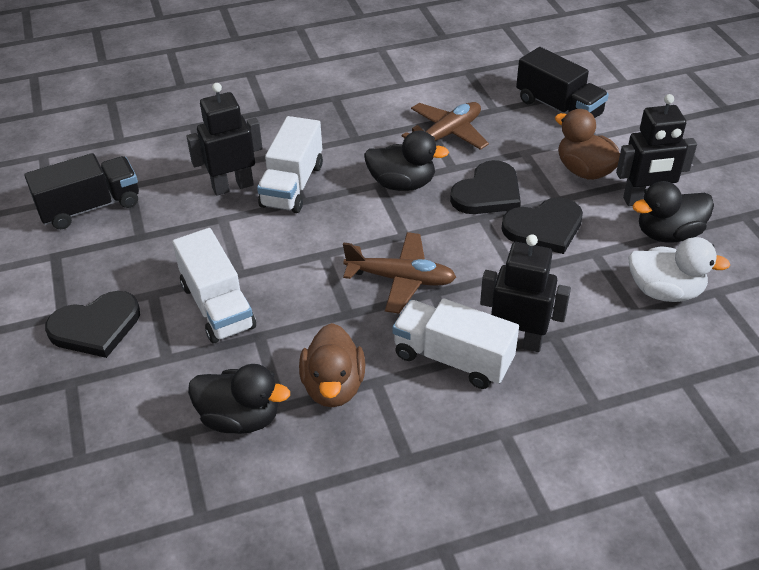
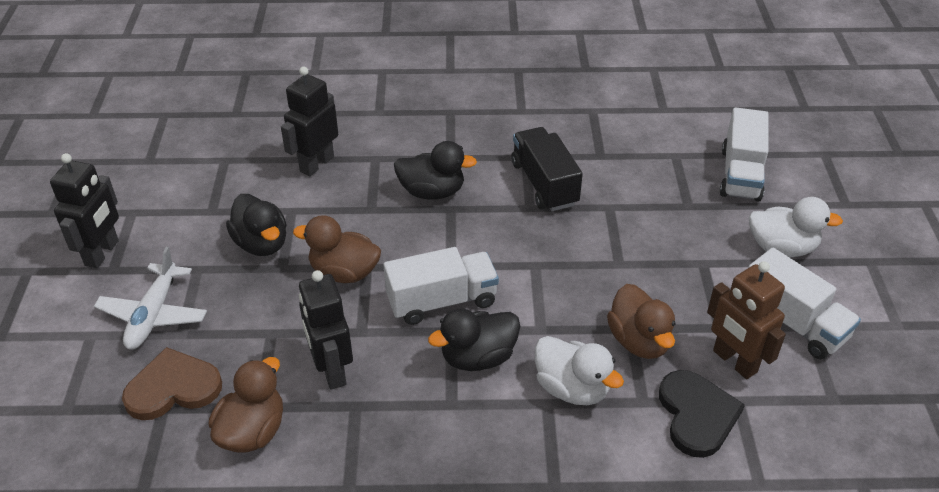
black heart: 3 -> 1
black truck: 2 -> 1
brown duck: 2 -> 3
brown heart: 0 -> 1
brown plane: 2 -> 0
brown robot: 0 -> 1
white duck: 1 -> 2
white plane: 0 -> 1

